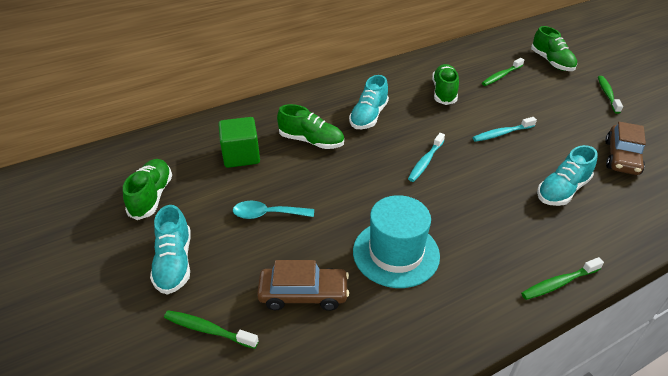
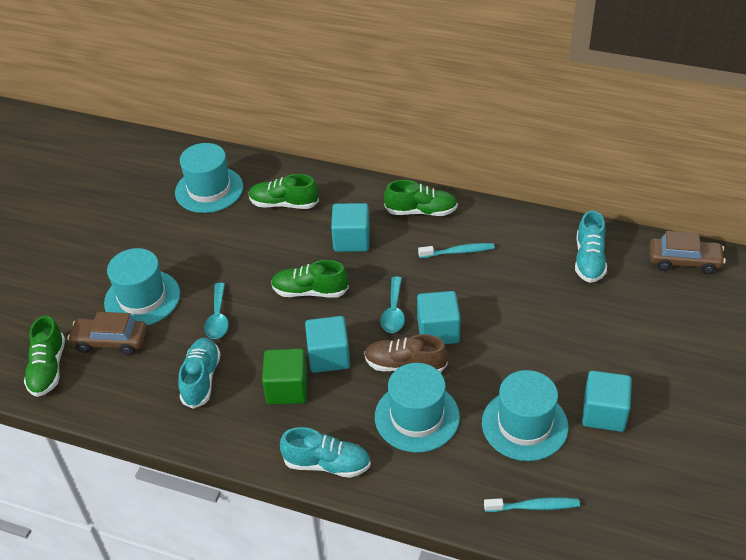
brown shoe: 0 -> 1
green toothbrush: 4 -> 0
turquoise cube: 0 -> 4
turquoise hat: 1 -> 4
turquoise spoon: 1 -> 2

